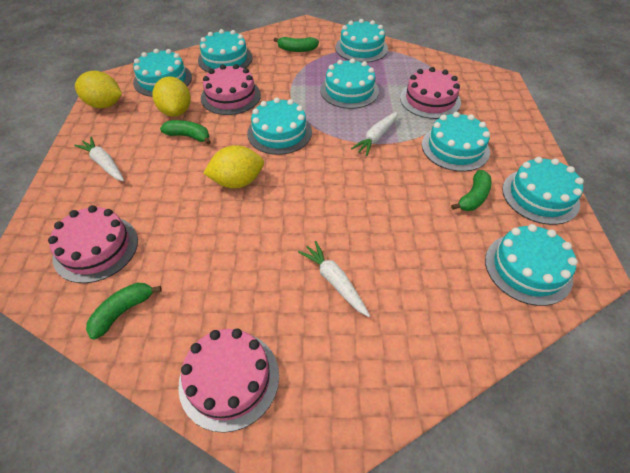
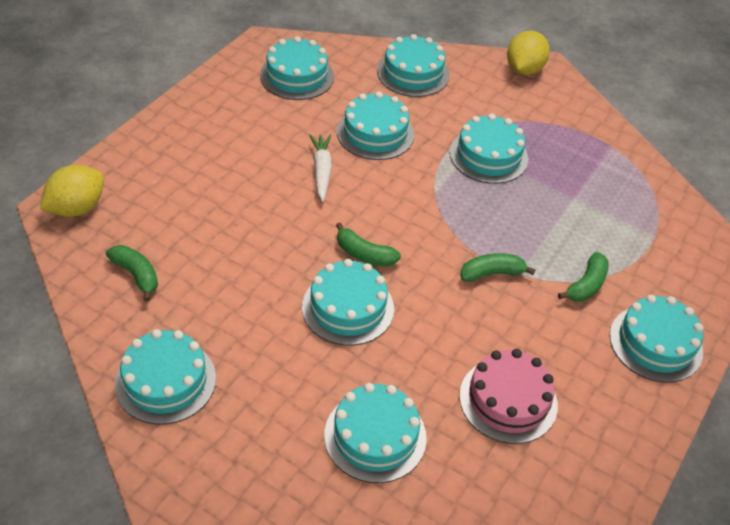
pink cake: 4 -> 1
white carrot: 3 -> 1
yellow lemon: 3 -> 2

